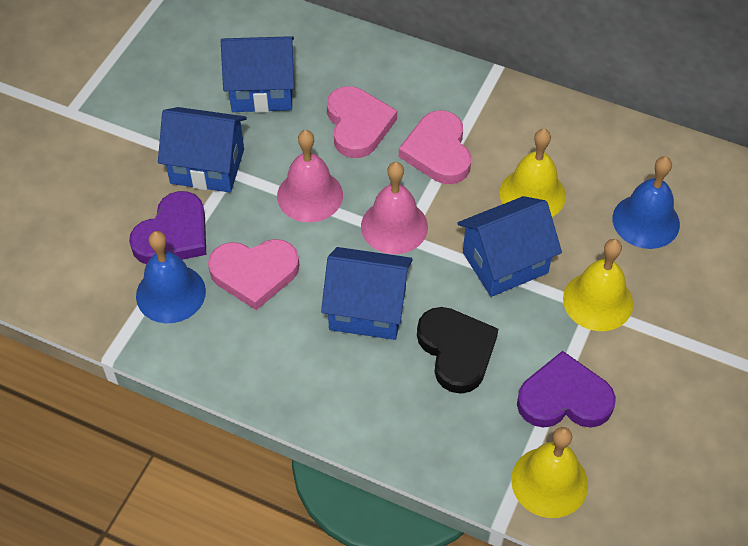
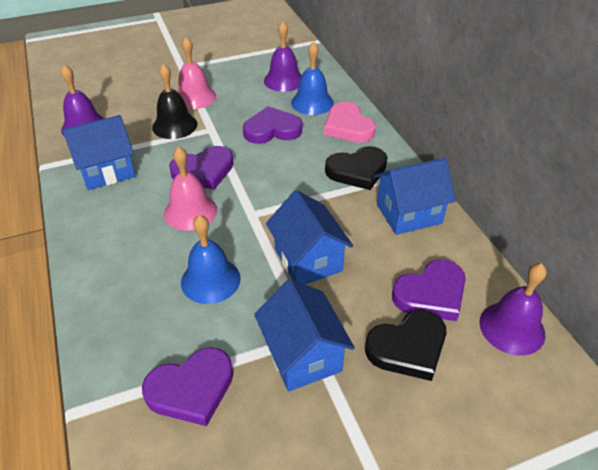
black bell: 0 -> 1
black heart: 1 -> 2
pink heart: 3 -> 1
purple bell: 0 -> 3
purple heart: 2 -> 4
yellow bell: 3 -> 0

